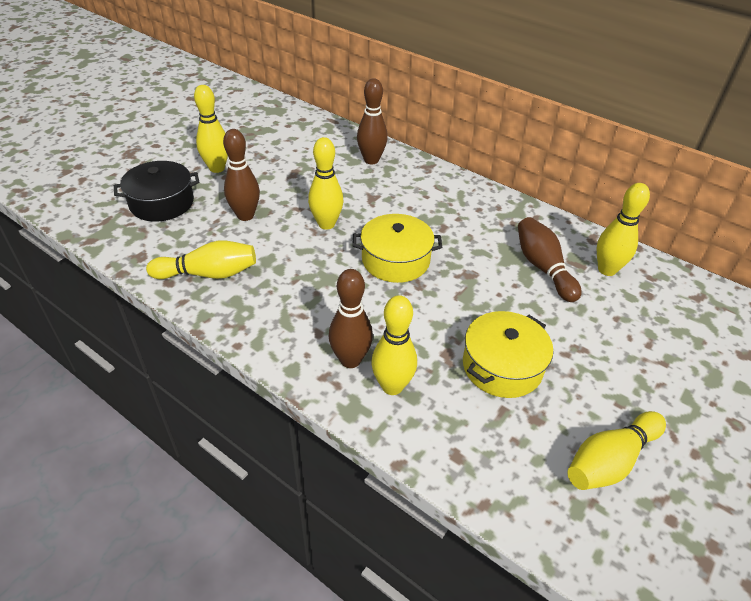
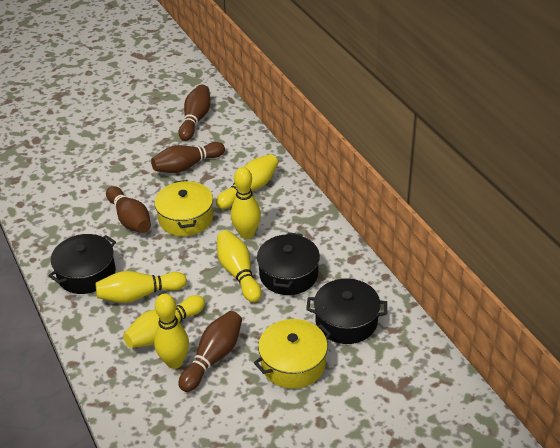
black pot: 1 -> 3

